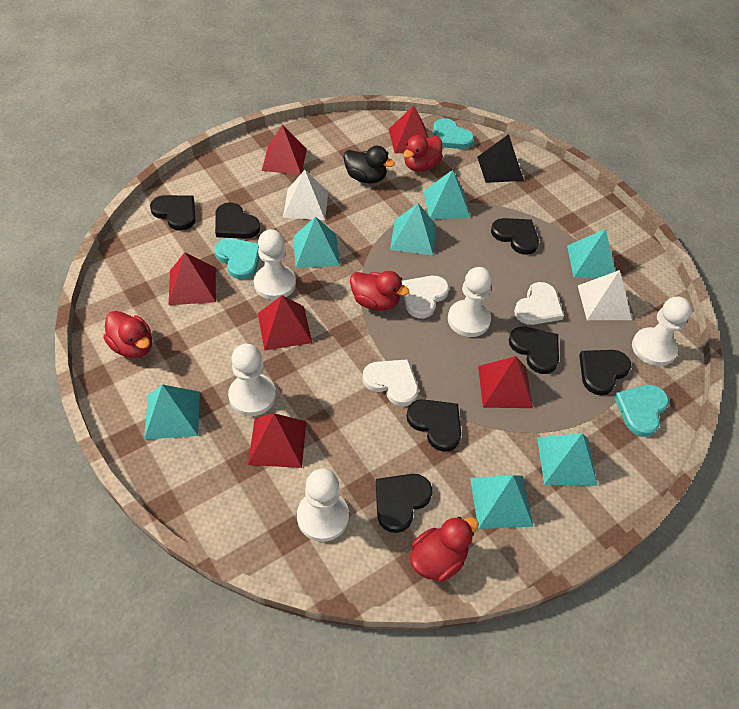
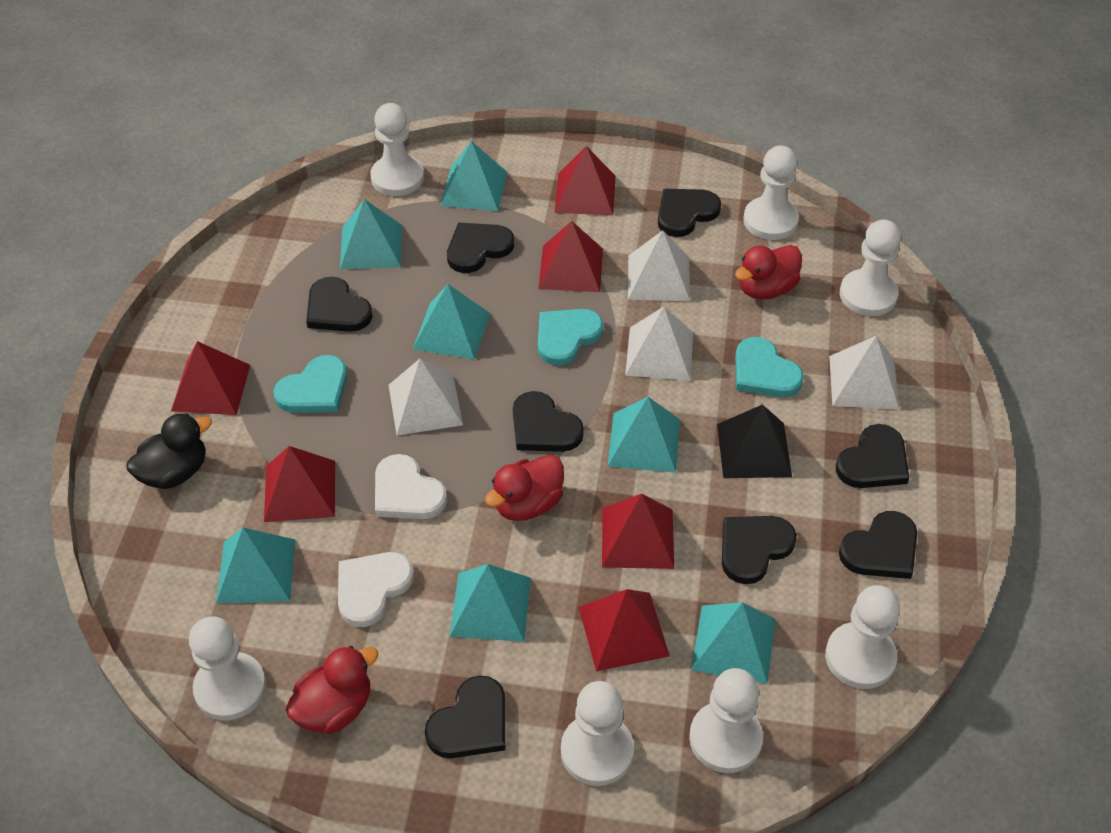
black heart: 7 -> 8
red duck: 4 -> 3
white heart: 3 -> 2
white pawn: 5 -> 7
white pyramid: 2 -> 4

